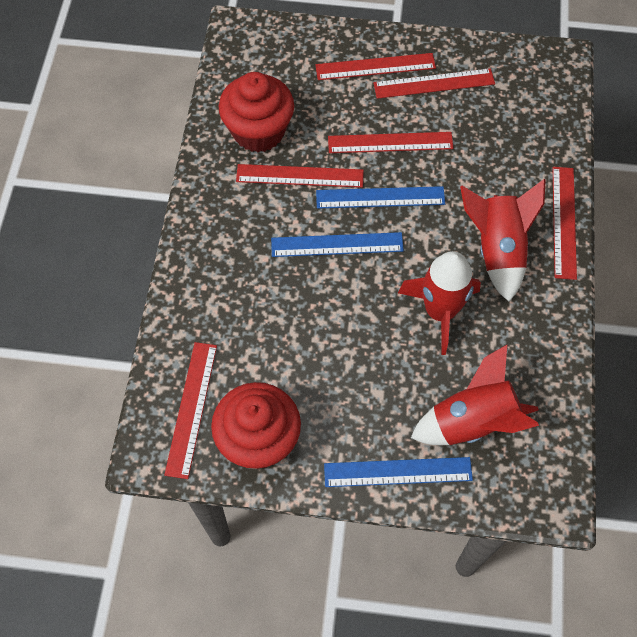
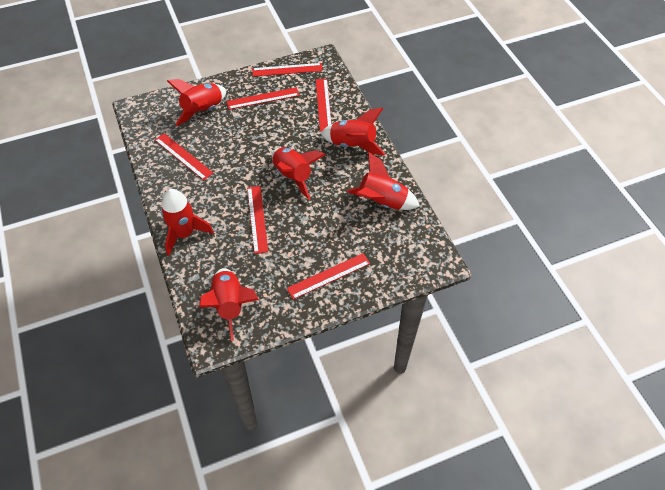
blue ruler: 3 -> 0
red cupcake: 2 -> 0
red rocket: 3 -> 6

